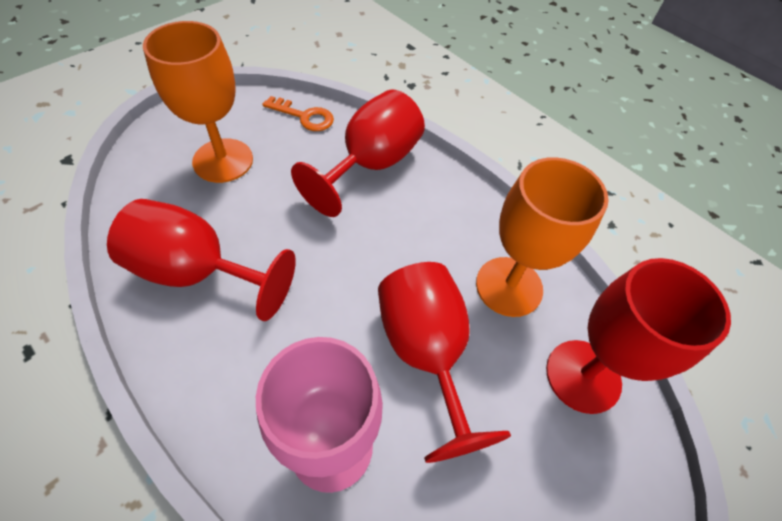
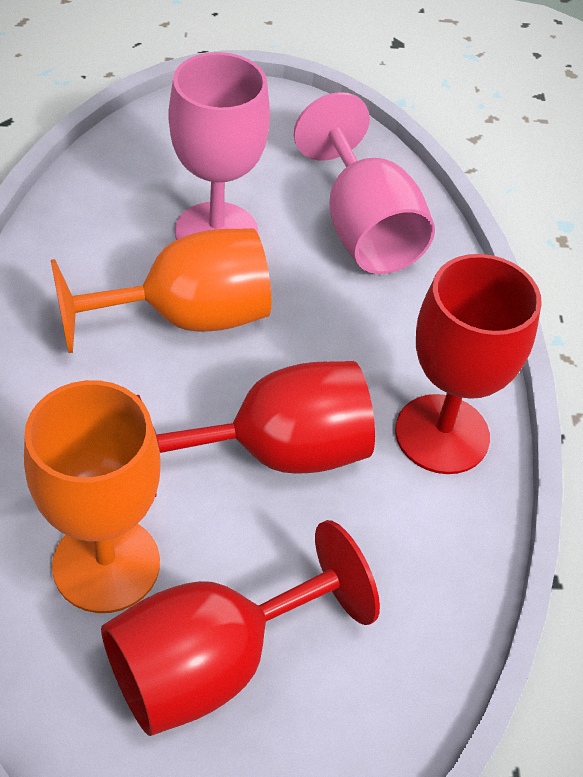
orange key: 1 -> 0
pink goblet: 1 -> 2
red goblet: 4 -> 3

